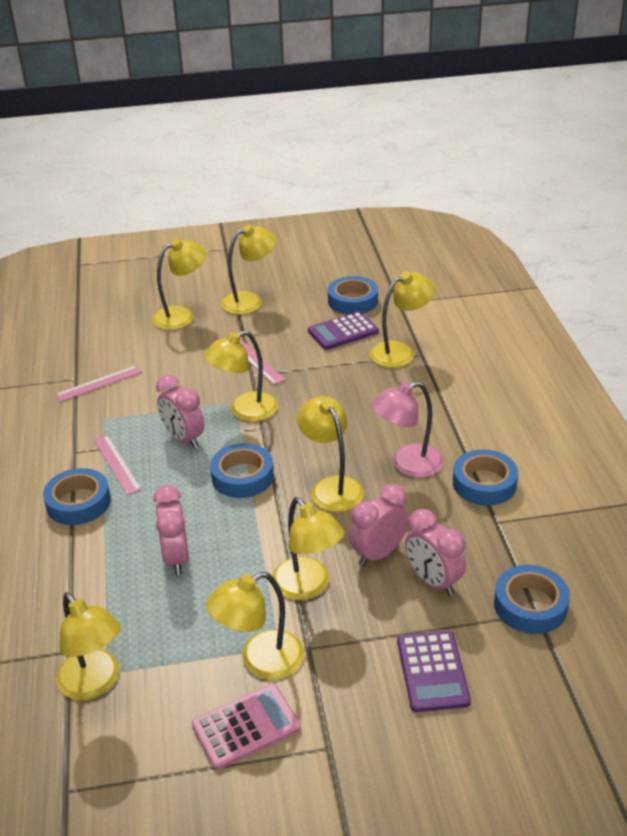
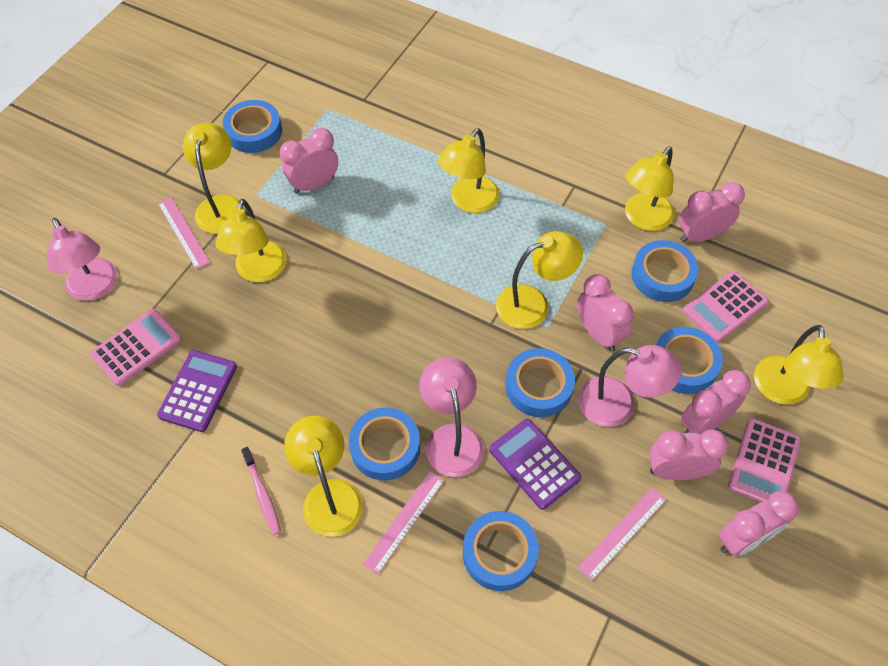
blue tape: 5 -> 6
pink calculator: 1 -> 3
pink clock: 4 -> 6
pink lamp: 1 -> 3
pink toothbrush: 0 -> 1
yellow lamp: 8 -> 7

